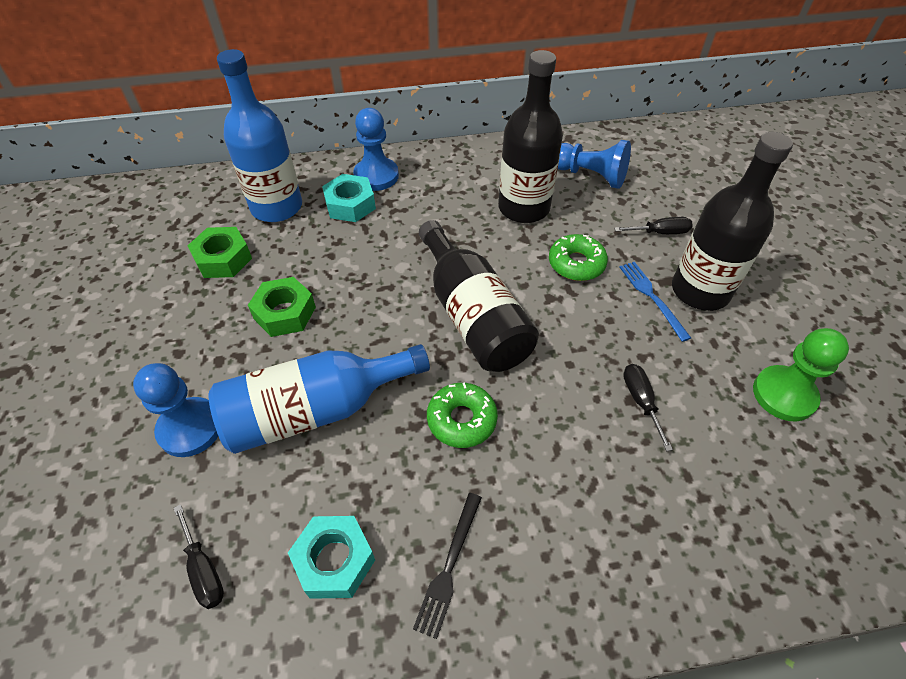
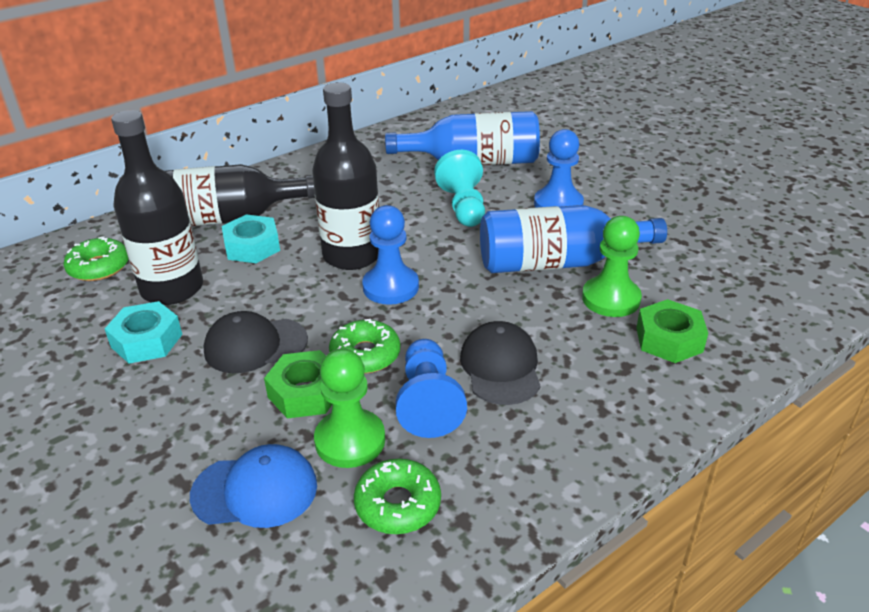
black cap: 0 -> 2
black fork: 1 -> 0
black screwdriver: 3 -> 0
blue cap: 0 -> 1
blue fork: 1 -> 0
green donut: 2 -> 3
green pawn: 1 -> 2
turquoise pawn: 0 -> 1

